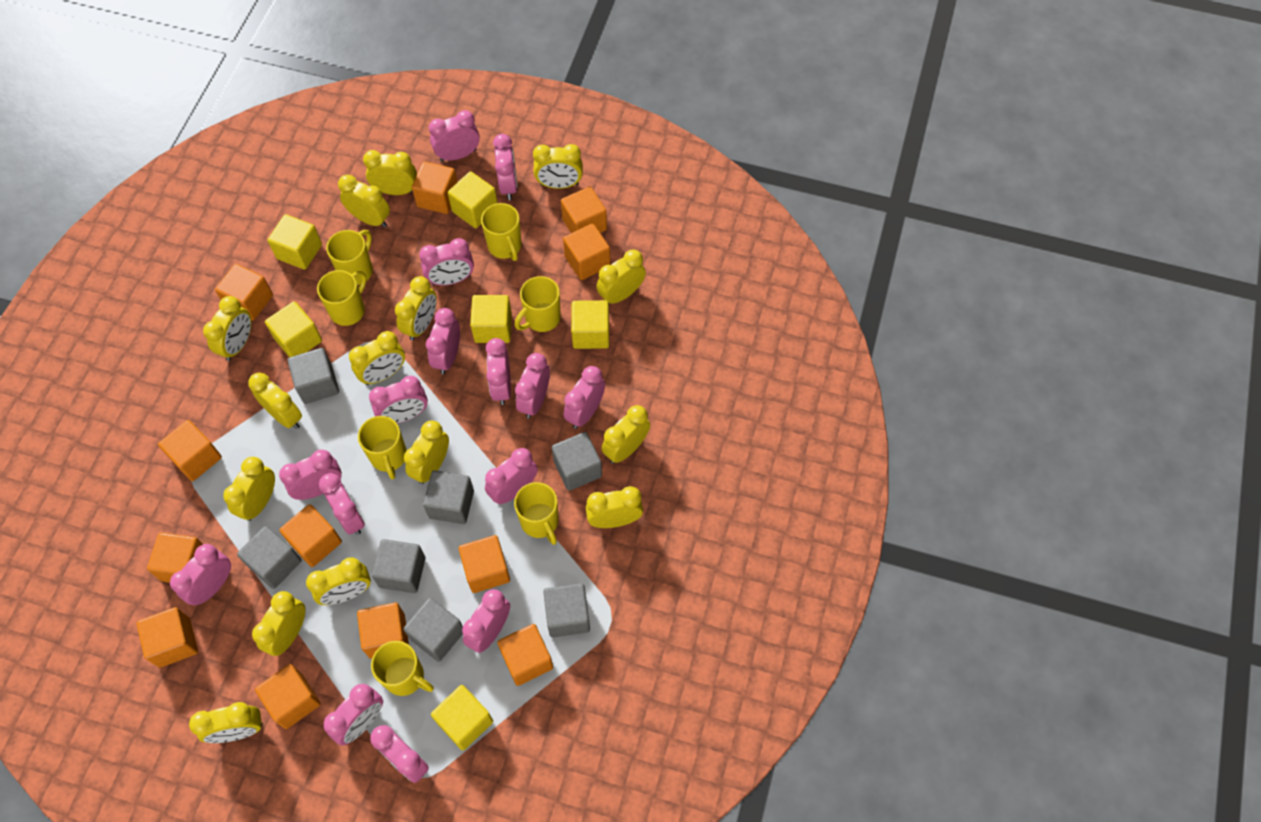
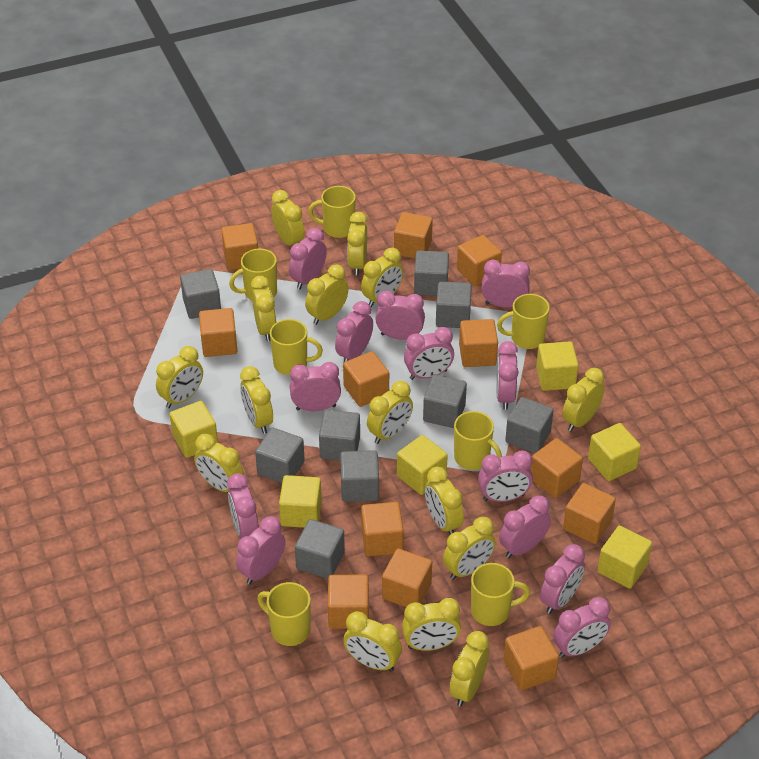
grey cube: 7 -> 9
pink clock: 15 -> 13

